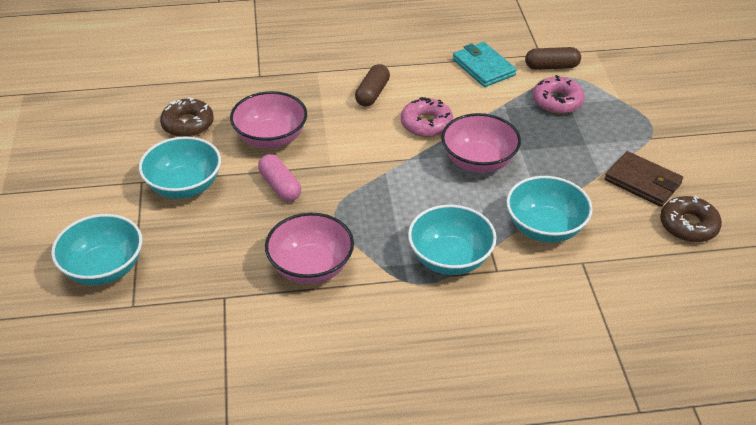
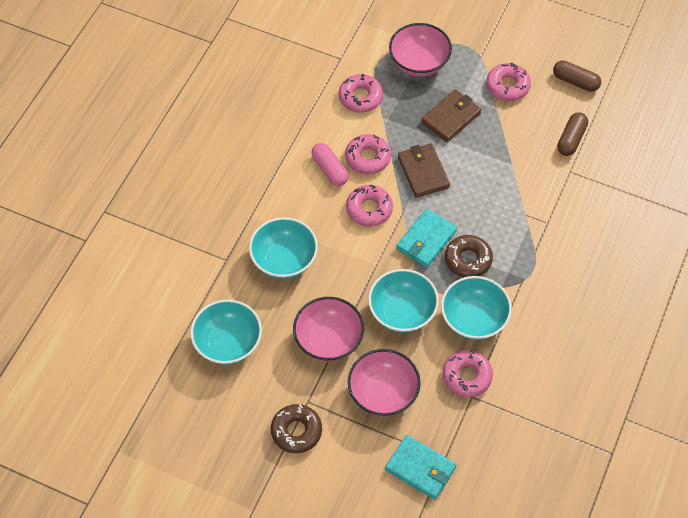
brown wallet: 1 -> 2
pink donut: 2 -> 5
turquoise wallet: 1 -> 2

